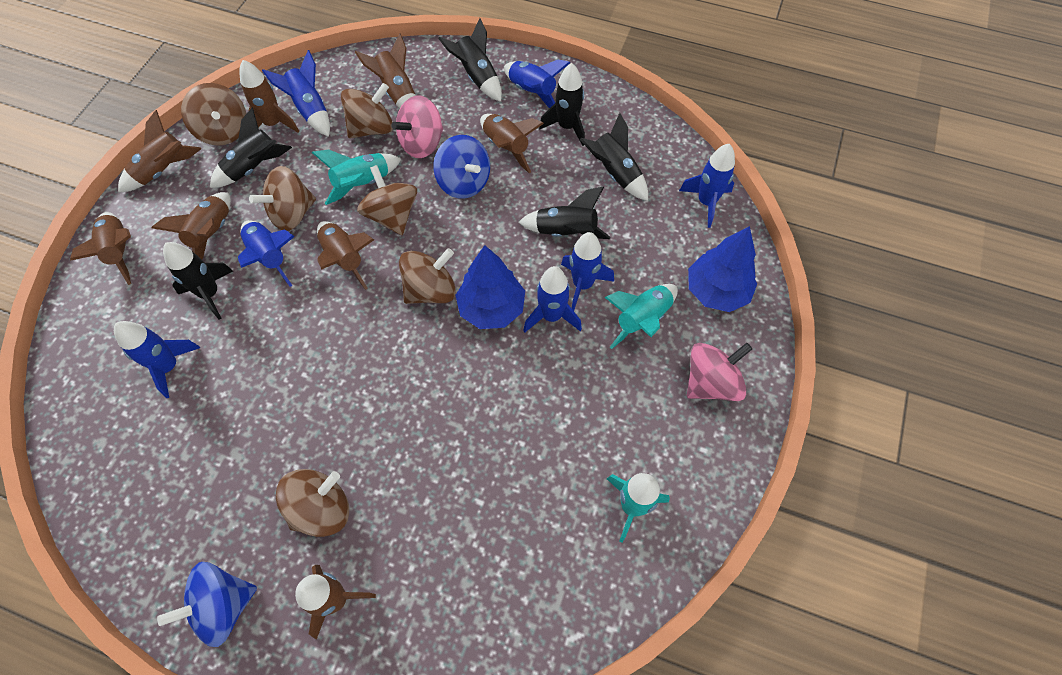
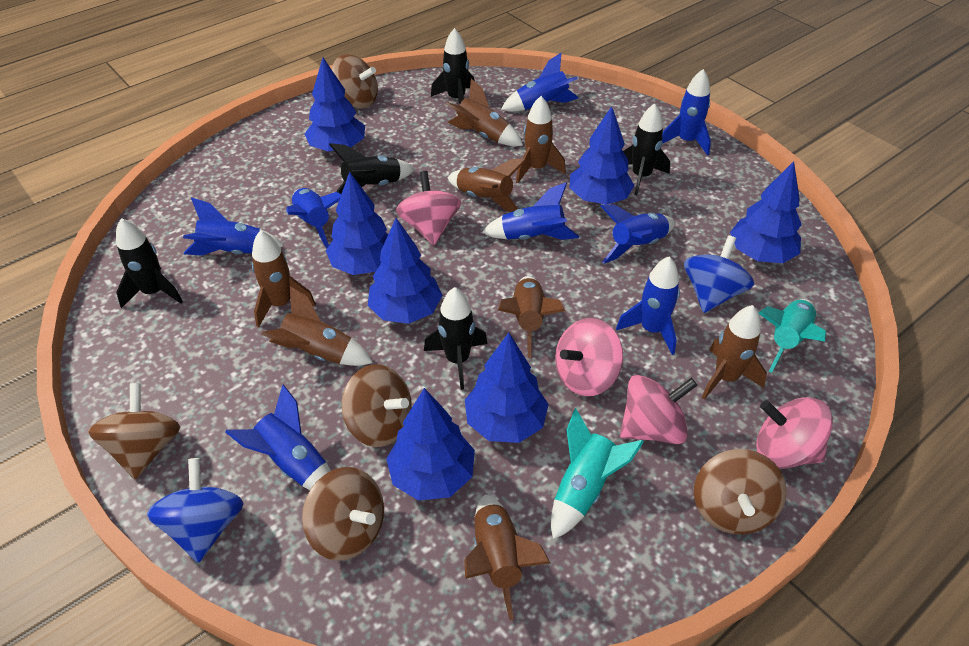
black rocket: 6 -> 5
blue rocket: 7 -> 8
blue tree: 2 -> 7
brown spinning top: 6 -> 5
pink spinning top: 2 -> 4
turquoise rocket: 3 -> 2

